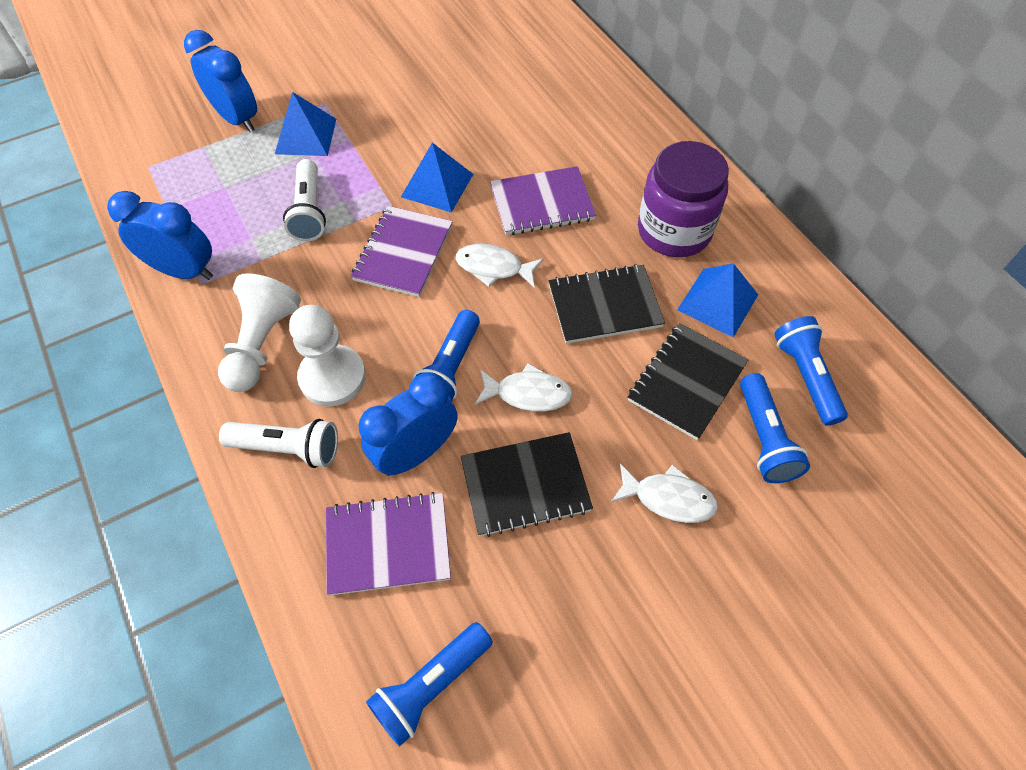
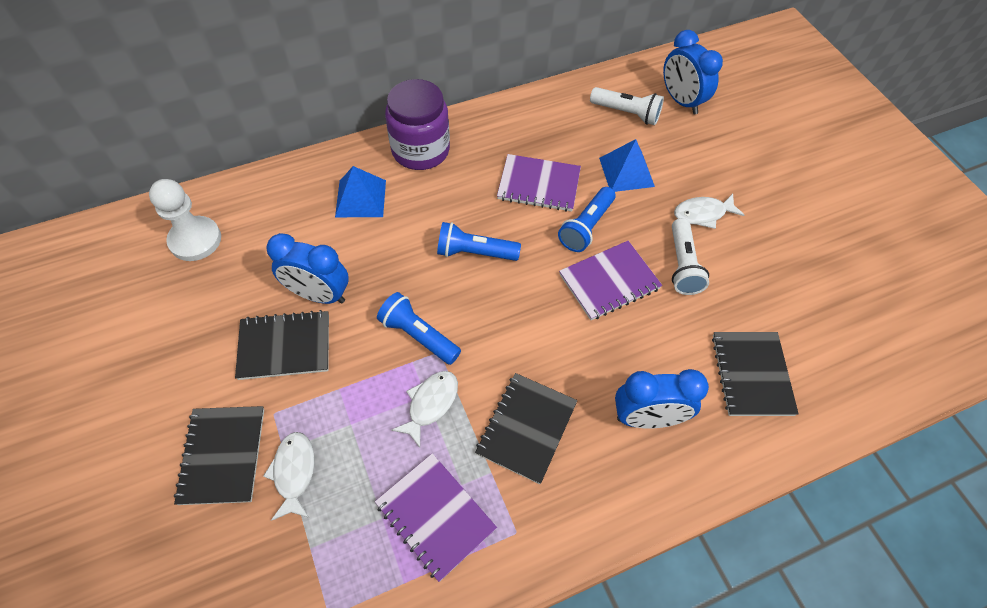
black notebook: 3 -> 4
blue flashlight: 4 -> 3
blue pyramid: 3 -> 2
white pawn: 2 -> 1

